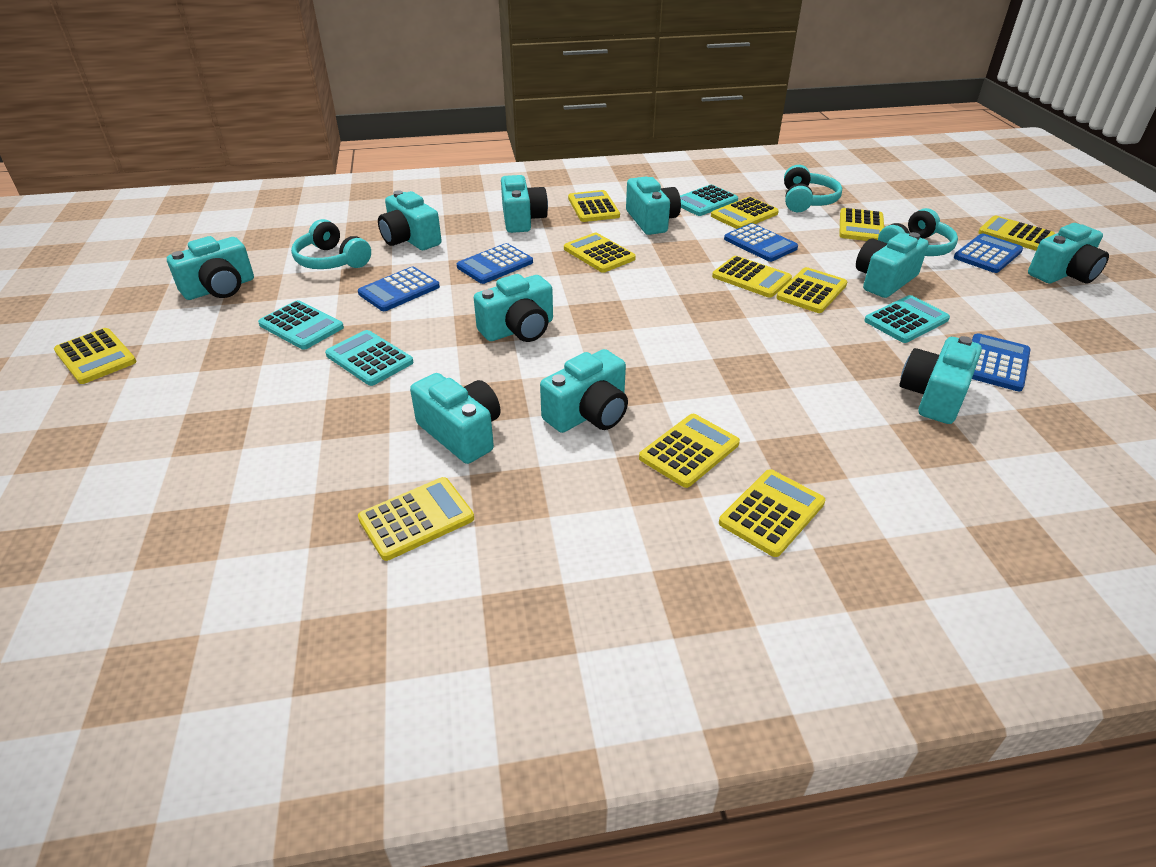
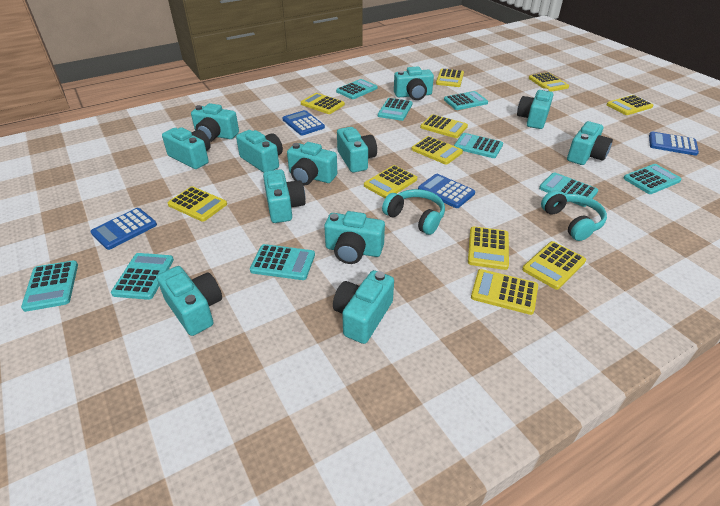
blue calculator: 5 -> 4
turquoise calculator: 4 -> 9
turquoise camera: 10 -> 12
turquoise headphones: 3 -> 2

